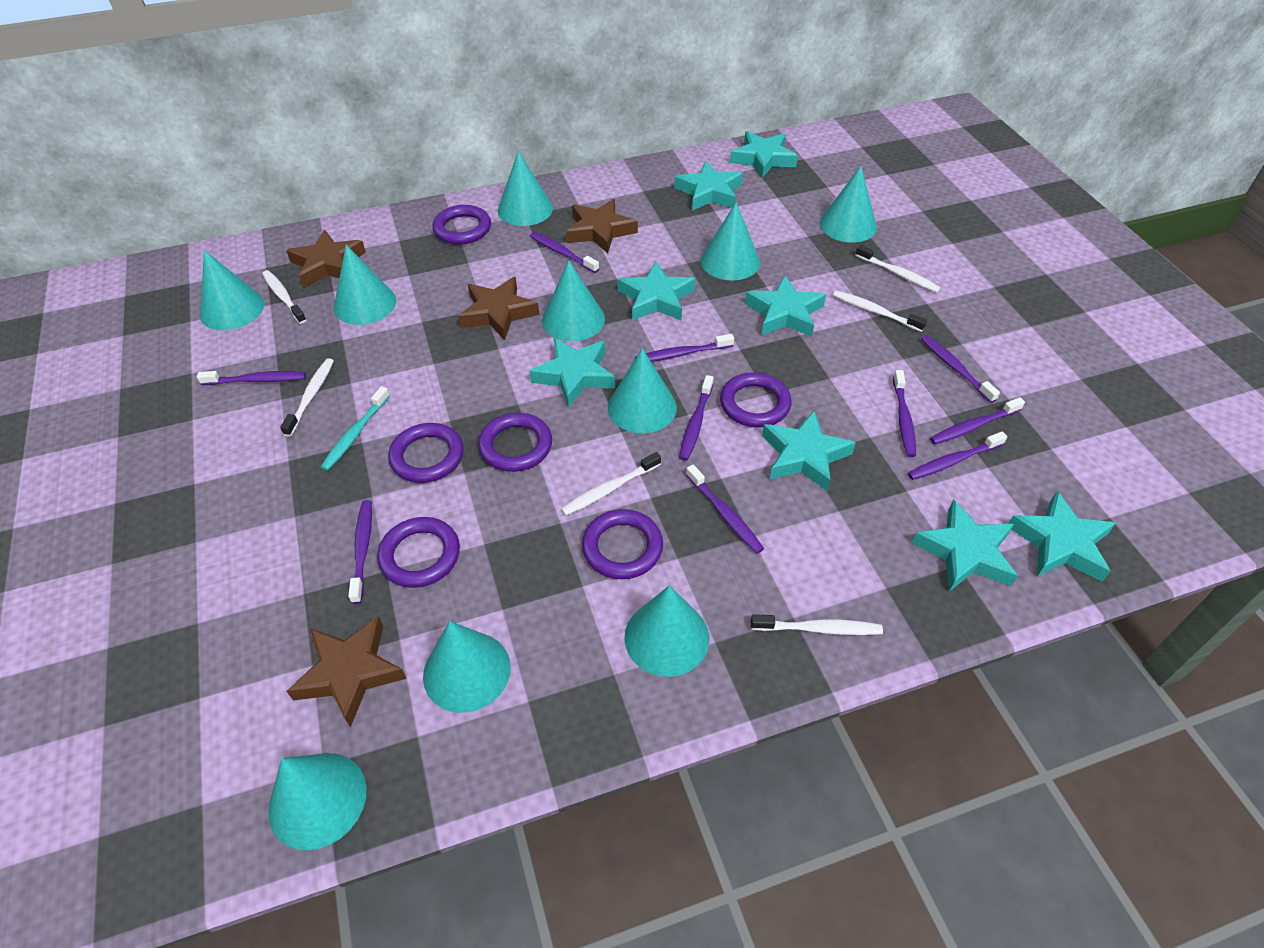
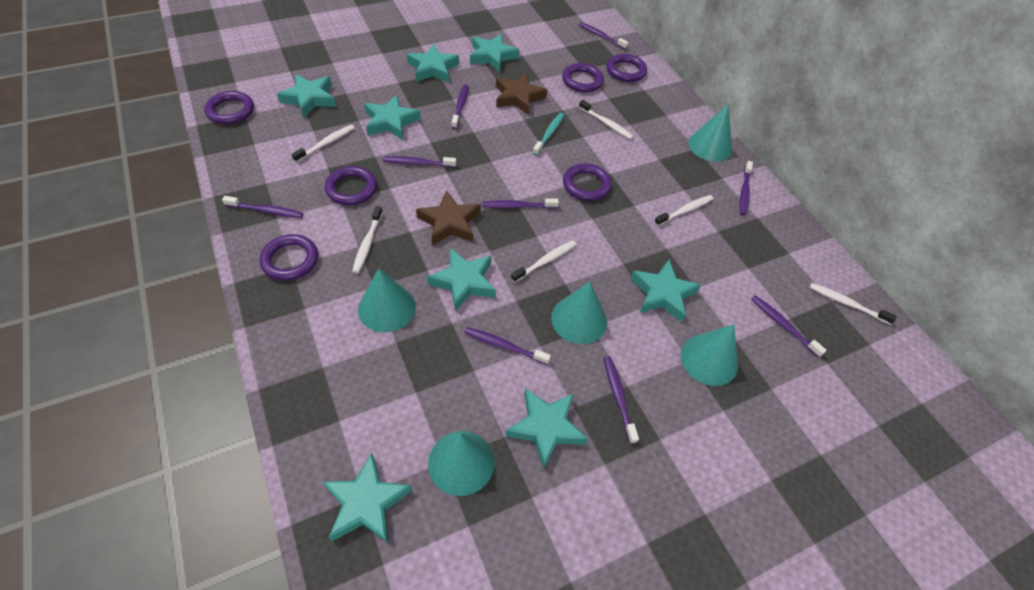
brown star: 4 -> 2
purple toothbrush: 10 -> 9
turquoise cone: 10 -> 5

